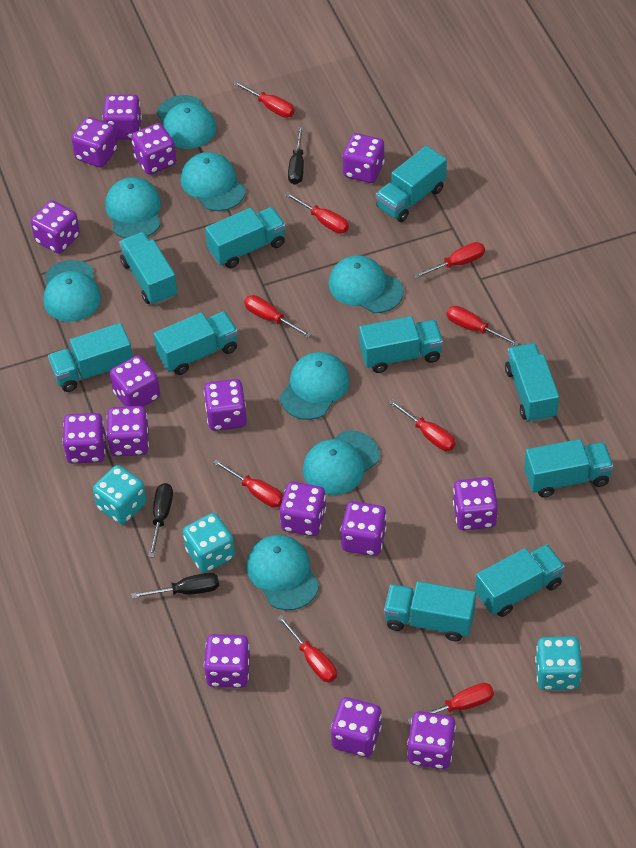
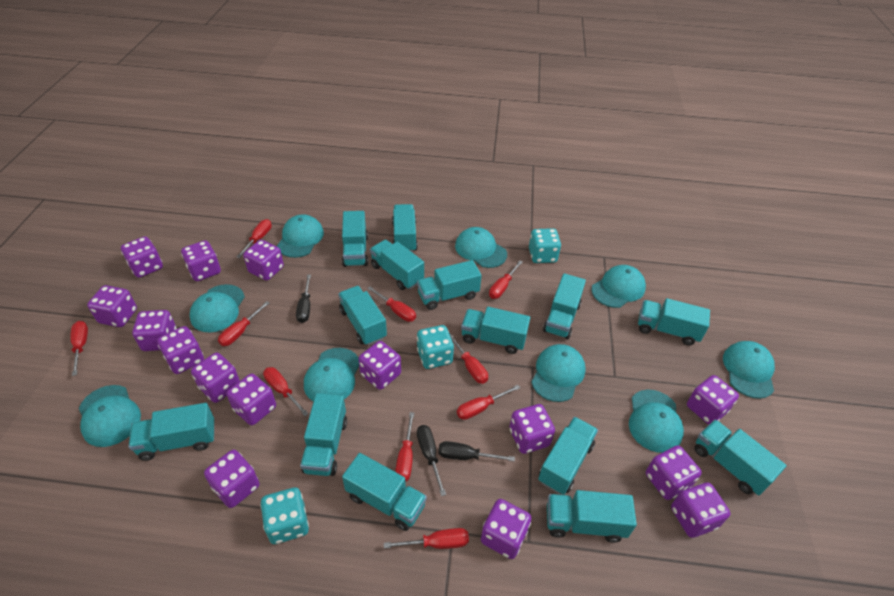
red screwdriver: 9 -> 10
turquoise cap: 8 -> 9
turquoise truck: 10 -> 14

